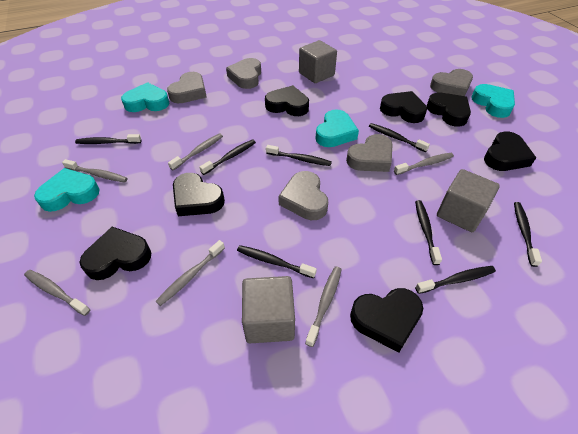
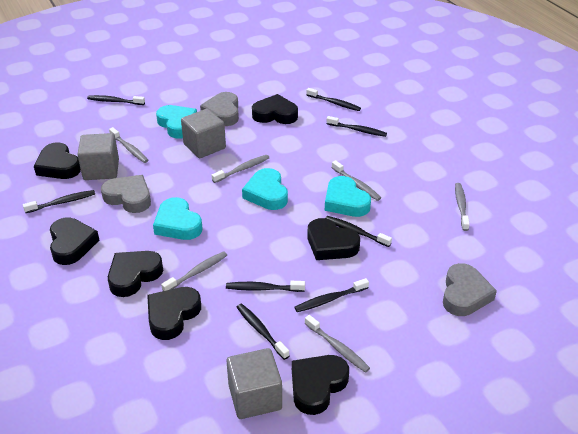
grey heart: 5 -> 3

